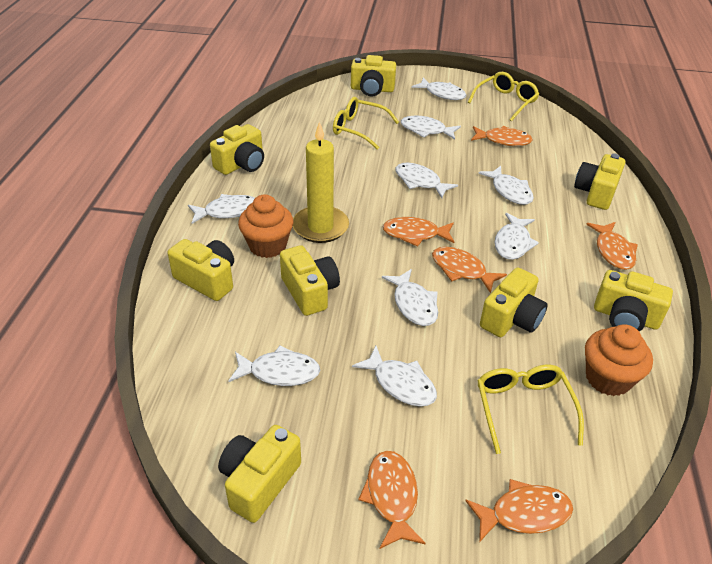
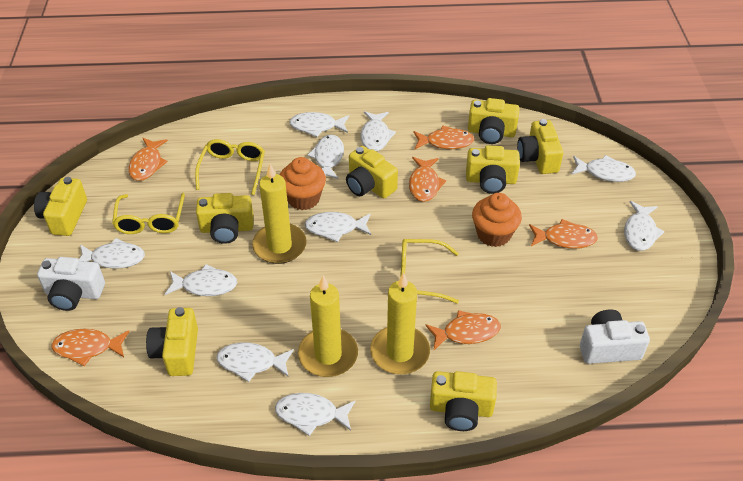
white camera: 0 -> 2
white fish: 9 -> 10
yellow candle: 1 -> 3

